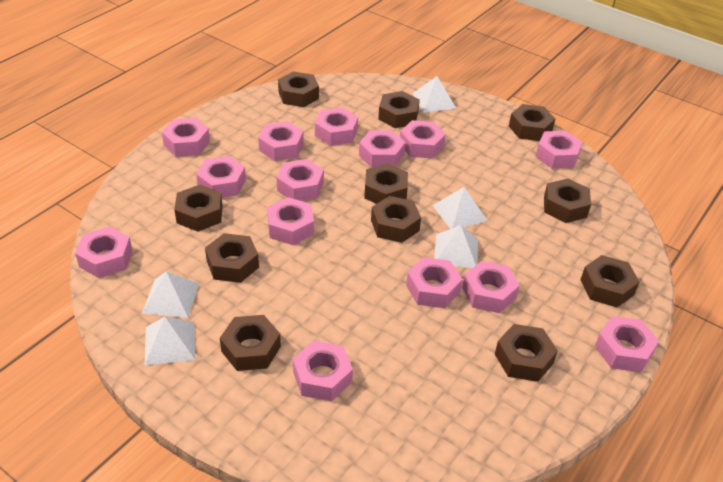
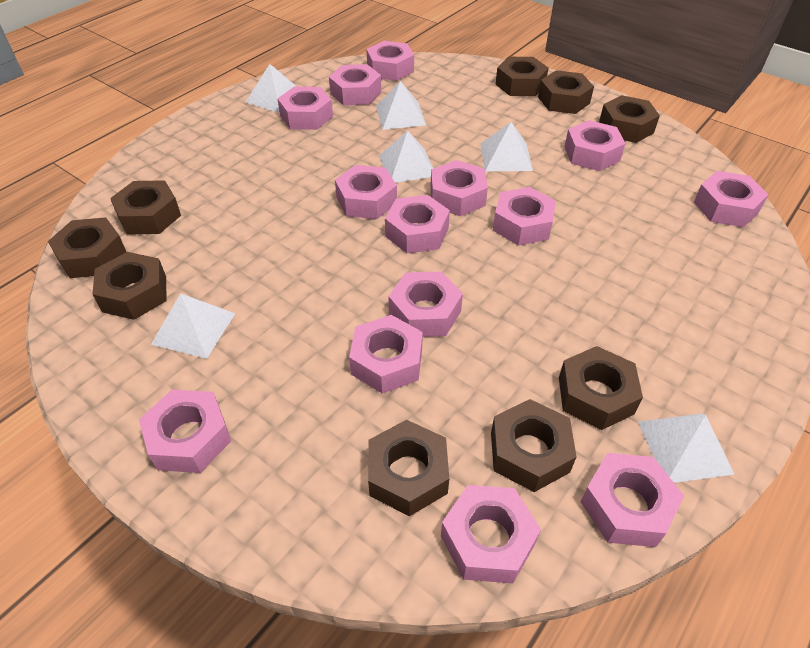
brown nut: 11 -> 9
white pyramid: 5 -> 6

